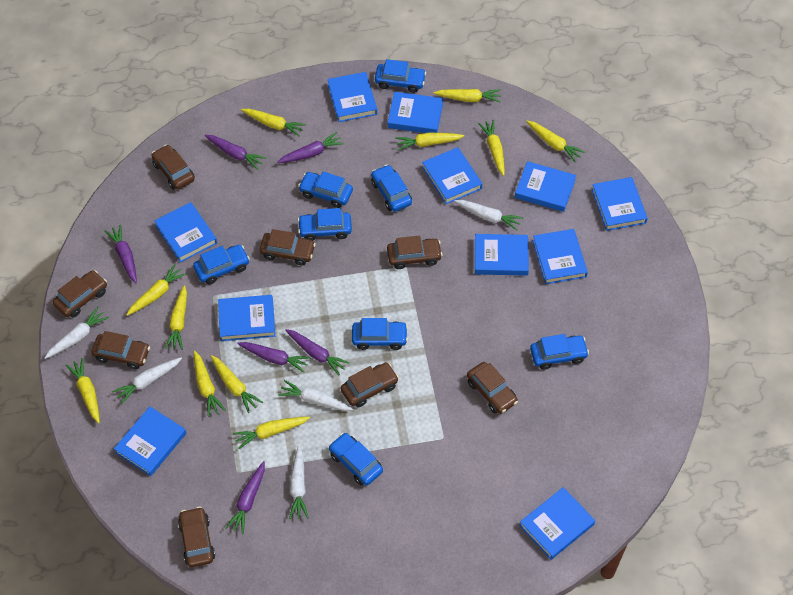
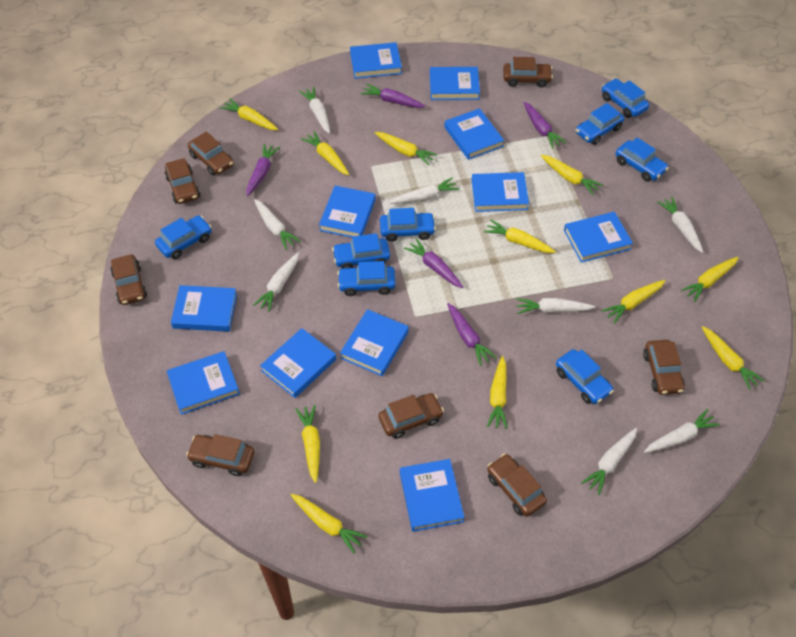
purple carrot: 6 -> 5
white carrot: 5 -> 8

